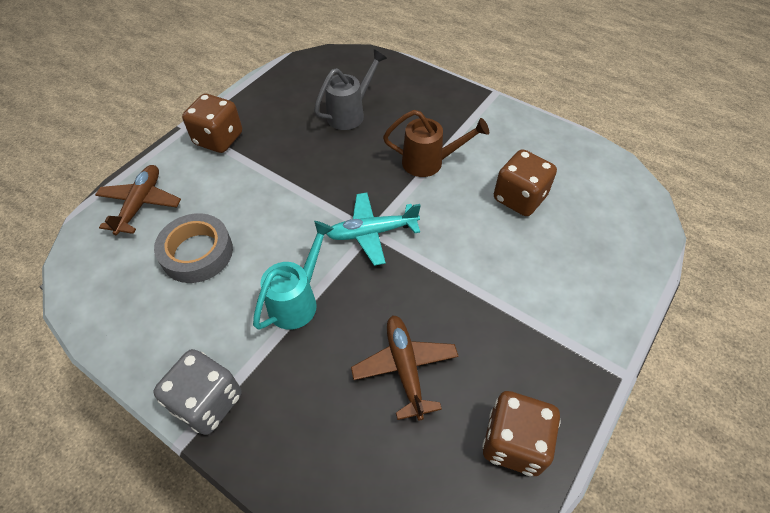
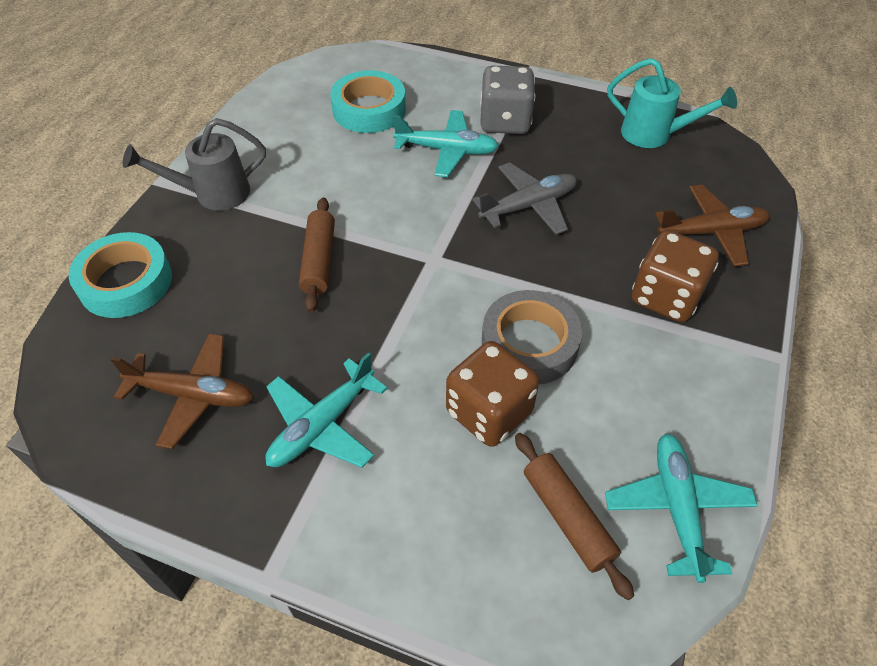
brown dice: 3 -> 2
brown rolling pin: 0 -> 2
brown watering can: 1 -> 0
grey plane: 0 -> 1
turquoise plane: 1 -> 3
turquoise tape: 0 -> 2

